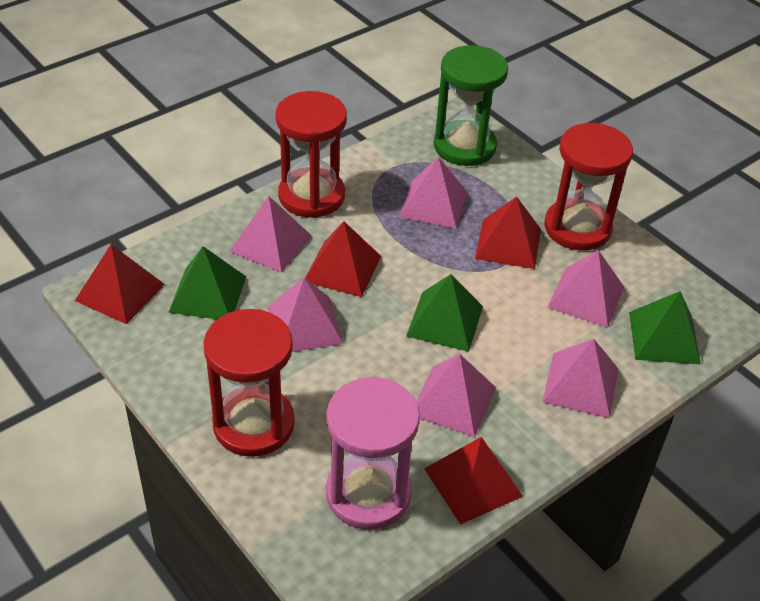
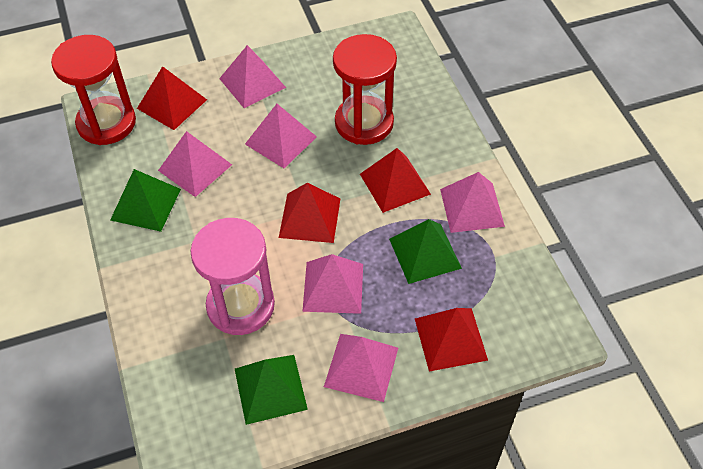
green hourglass: 1 -> 0
red hourglass: 3 -> 2

